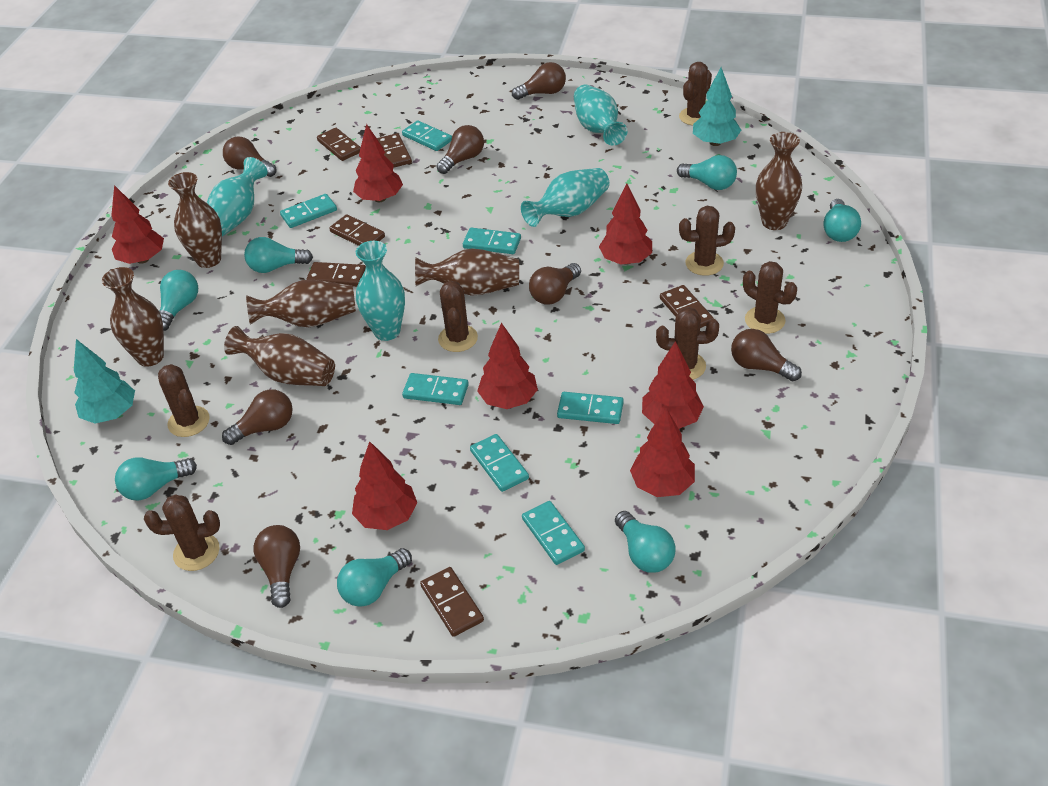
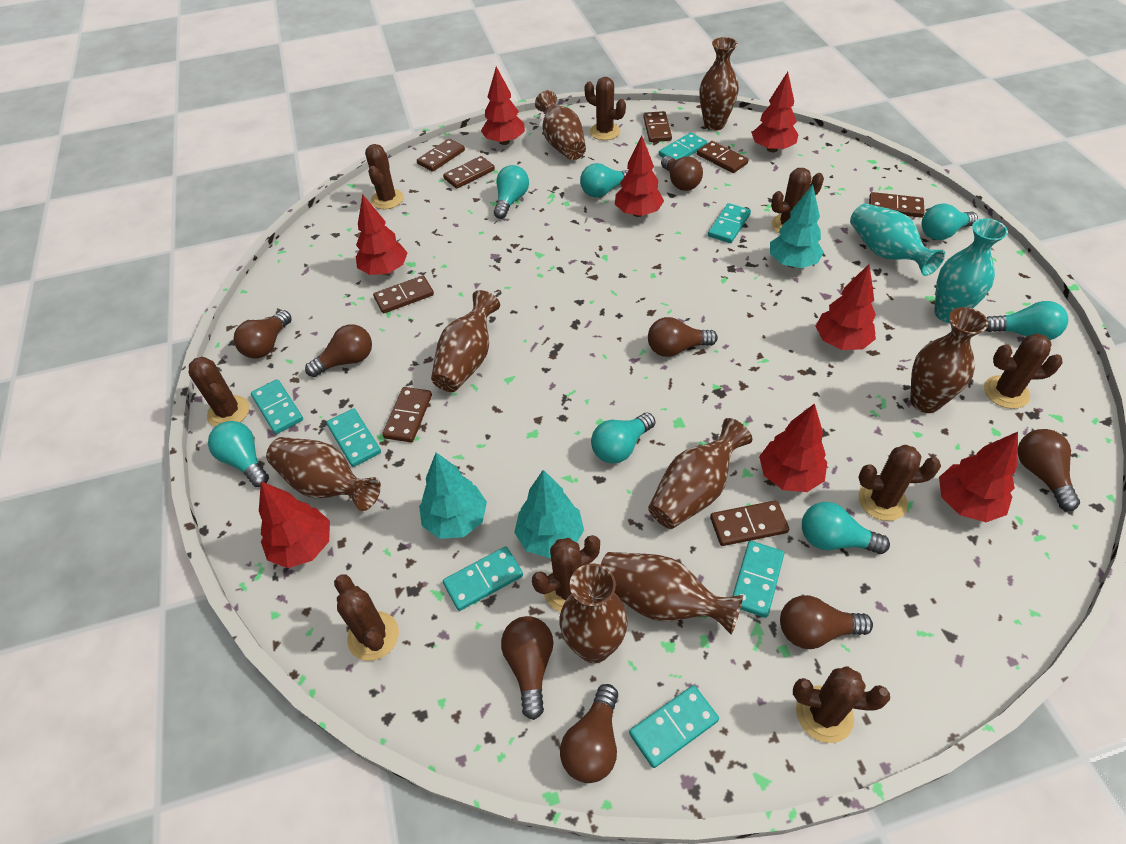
brown cactus: 7 -> 9
brown domino: 6 -> 8
brown light bulb: 7 -> 8
brown vase: 6 -> 8
red tree: 7 -> 8
turquoise tree: 2 -> 3
turquoise vase: 4 -> 2

